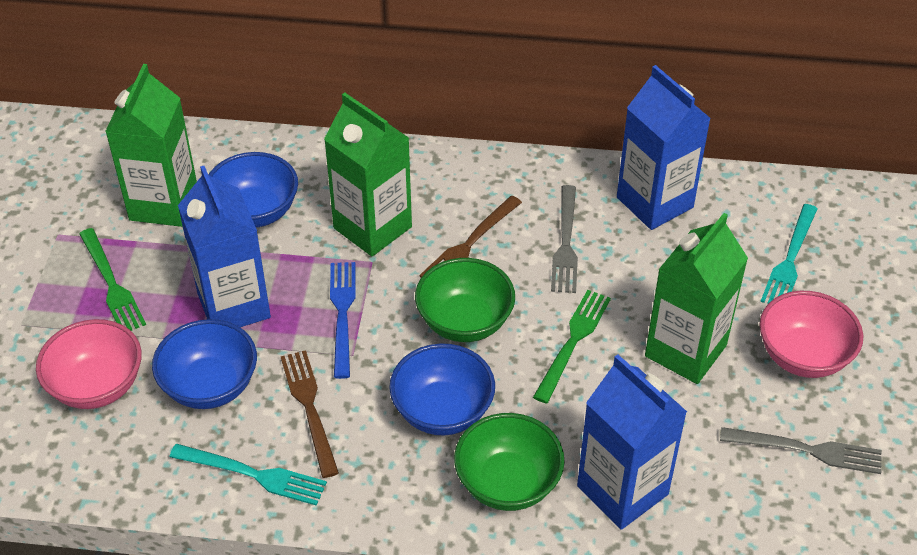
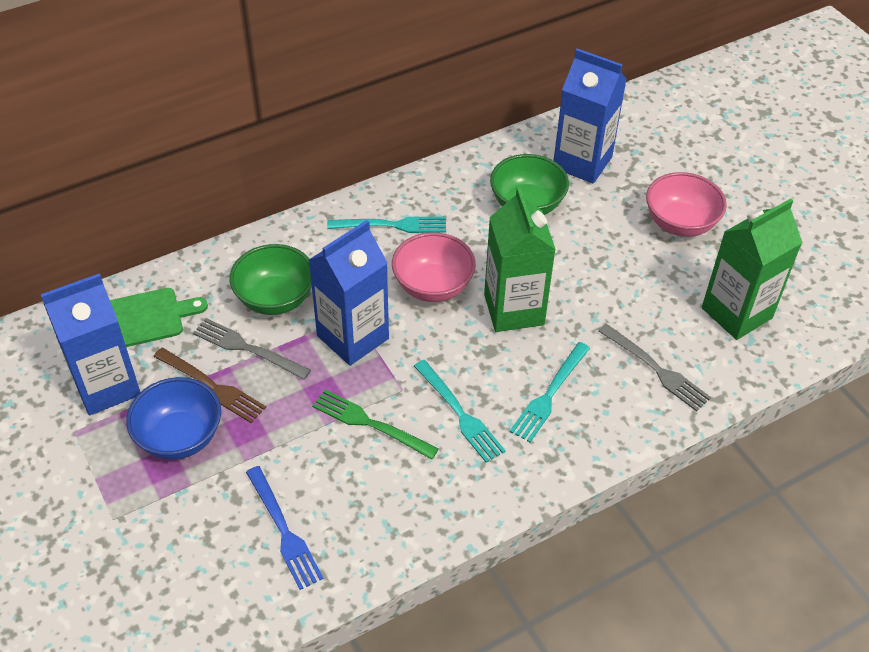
blue bowl: 3 -> 1
brown fork: 2 -> 1
green carton: 3 -> 2
green cutting board: 0 -> 1
green fork: 2 -> 1
turquoise fork: 2 -> 3

